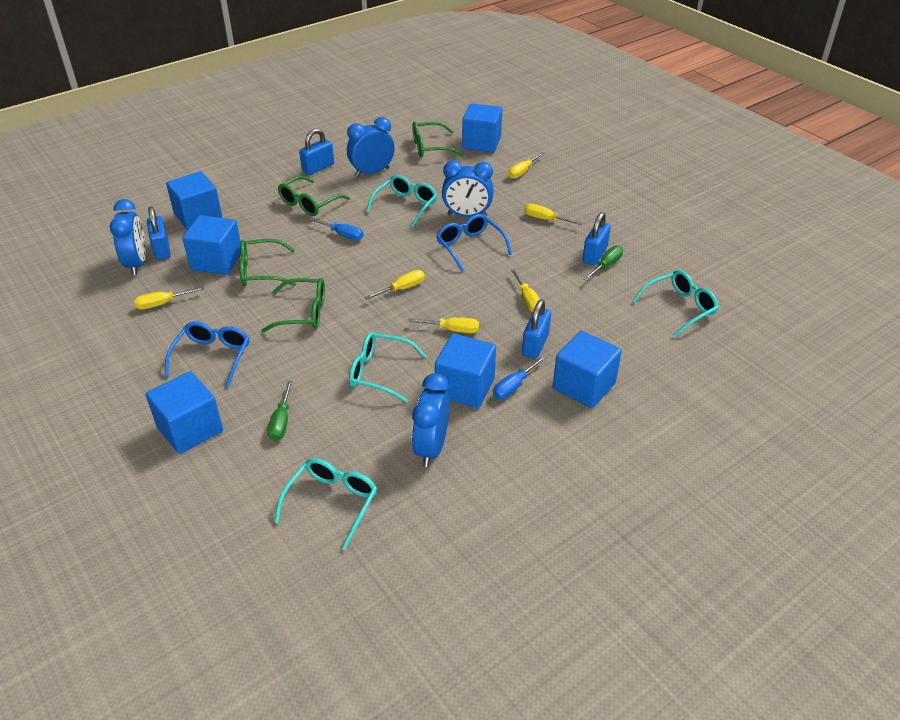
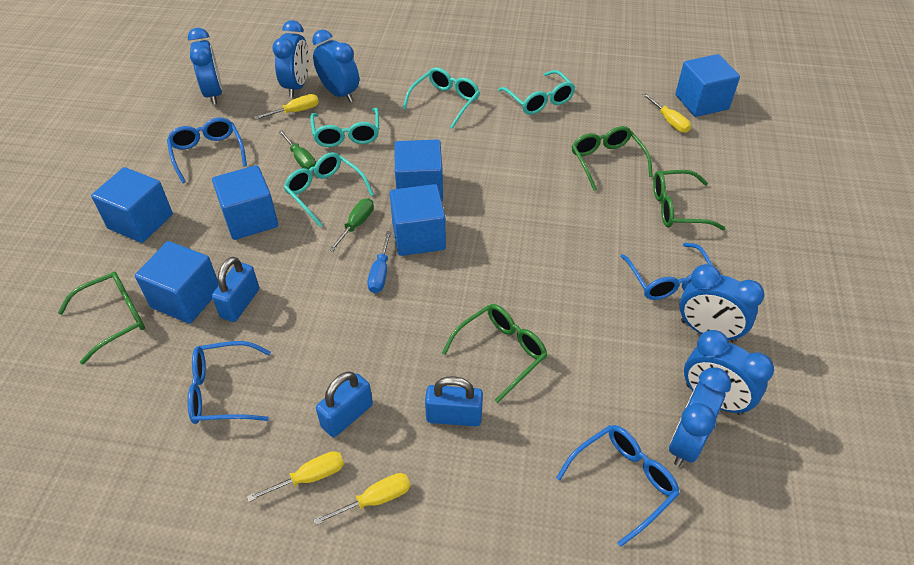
blue clock: 4 -> 6
blue glasses: 2 -> 4
blue padlock: 4 -> 3
blue screwdriver: 2 -> 1
yellow screwdriver: 6 -> 4

